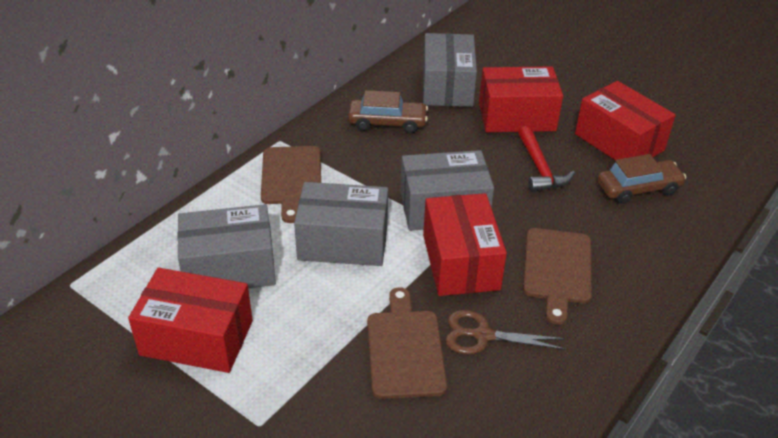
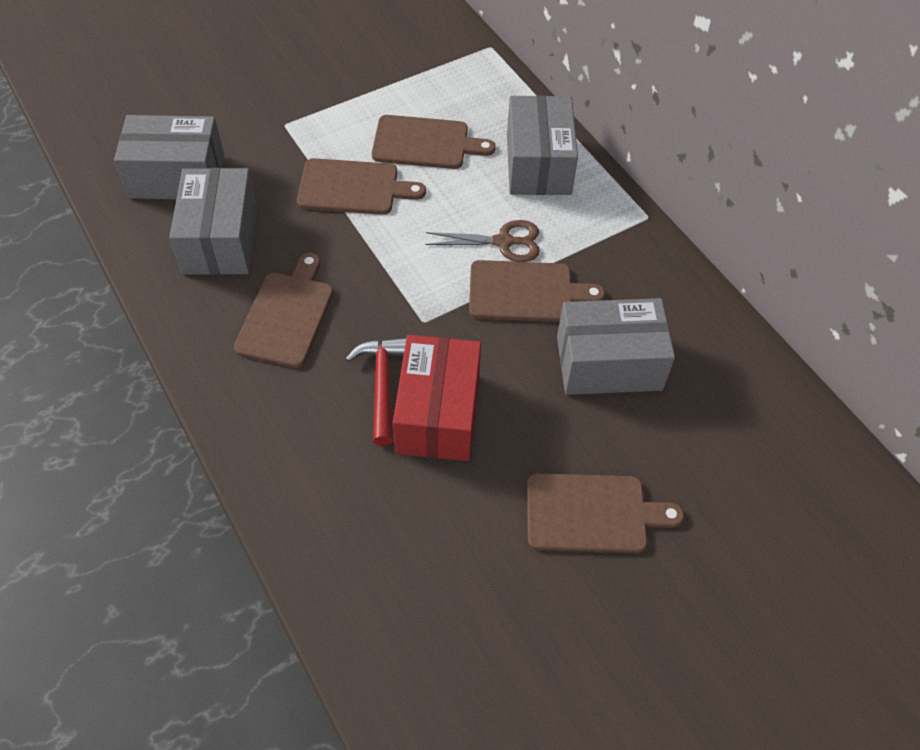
brown car: 2 -> 0
brown cutting board: 3 -> 5
red box: 4 -> 1

